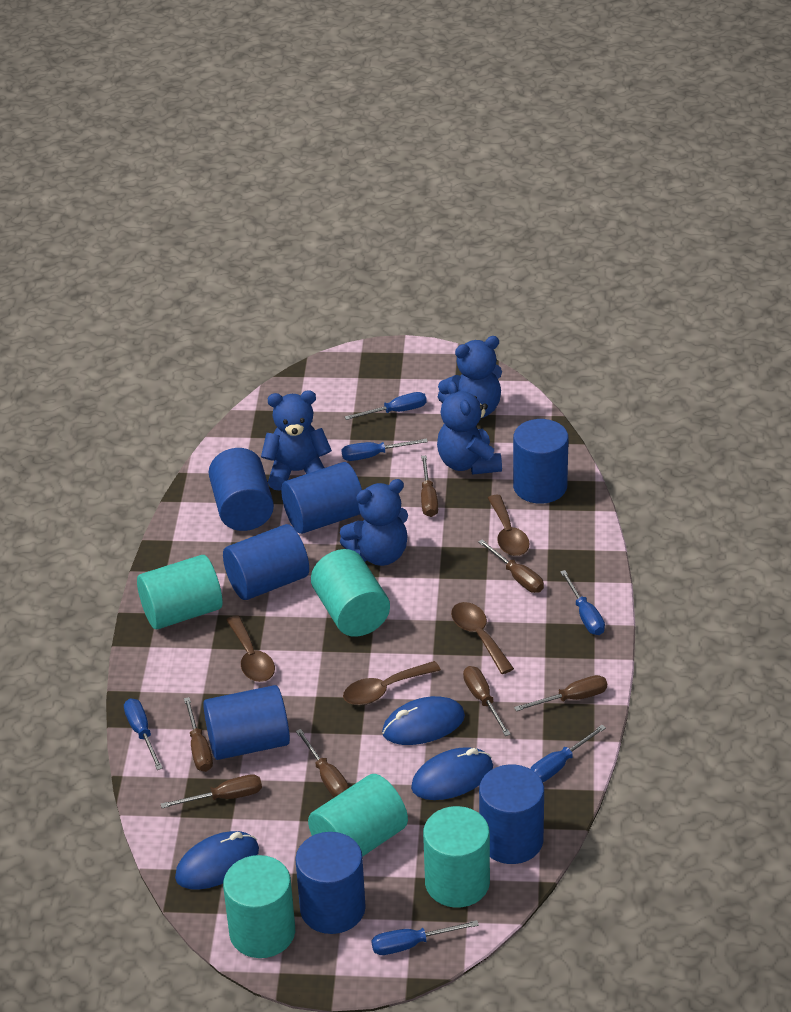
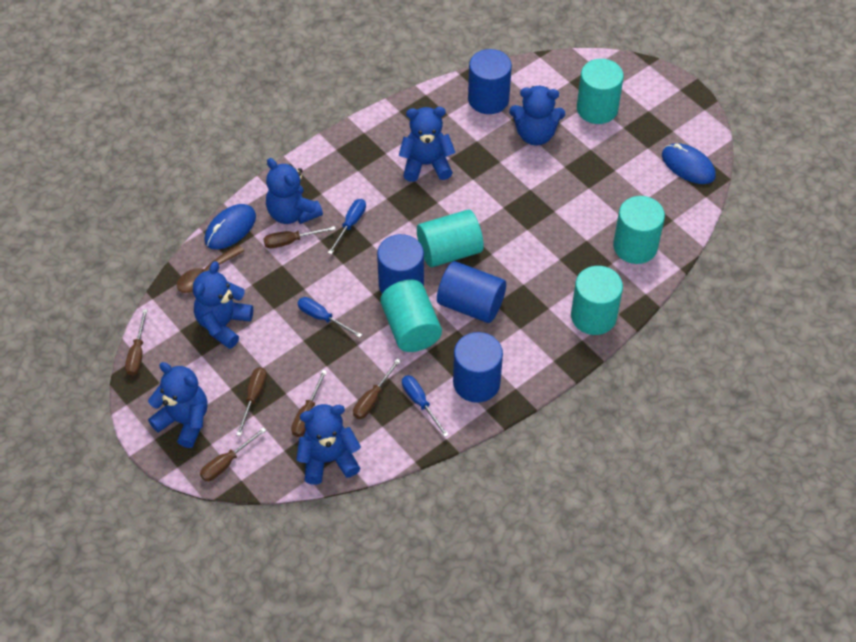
blue cylinder: 7 -> 4
blue mouse: 3 -> 2
blue screwdriver: 6 -> 3
blue teddy bear: 4 -> 6
brown screwdriver: 7 -> 6
brown spoon: 4 -> 1

